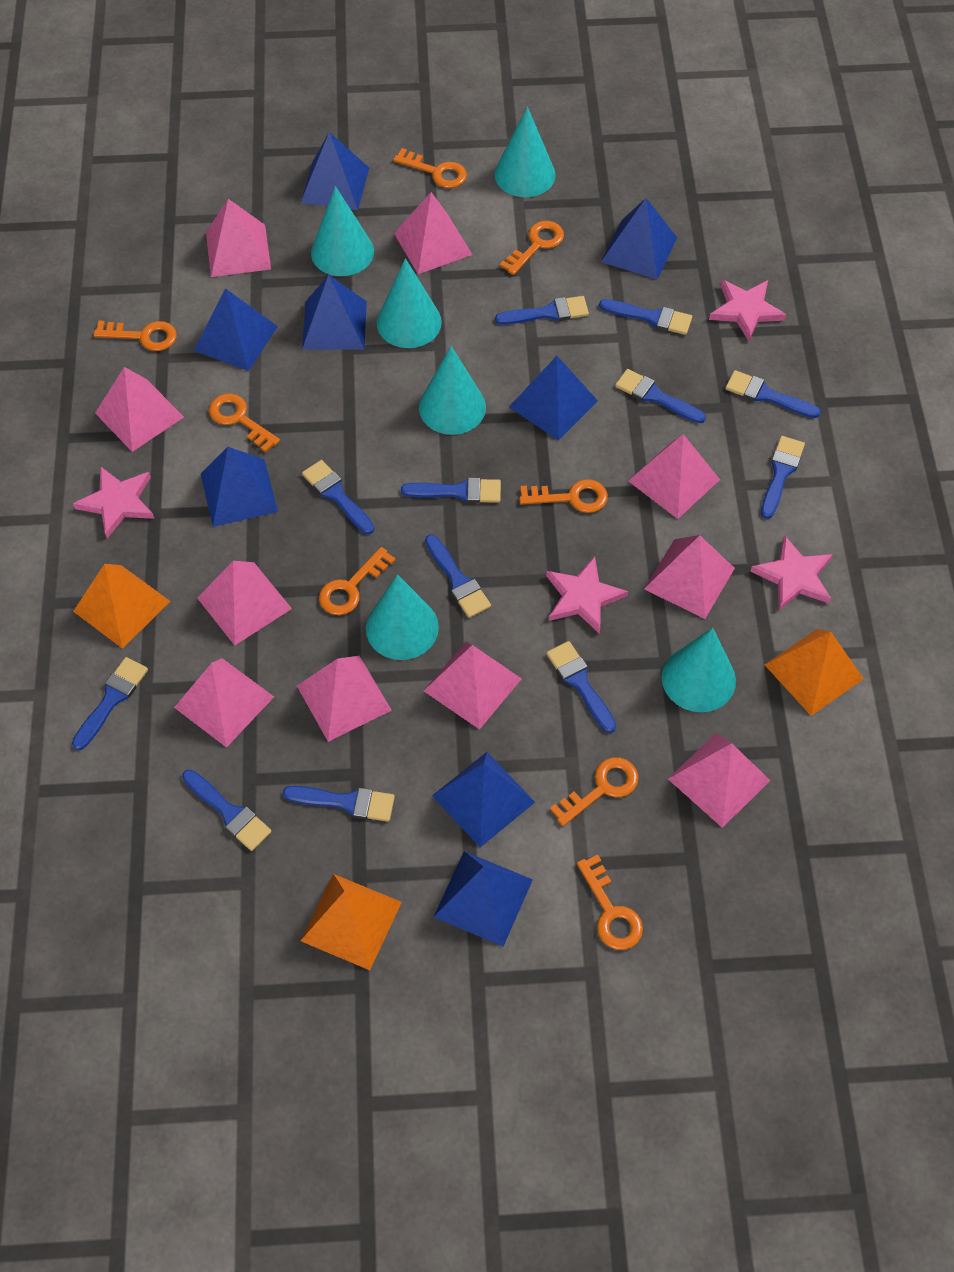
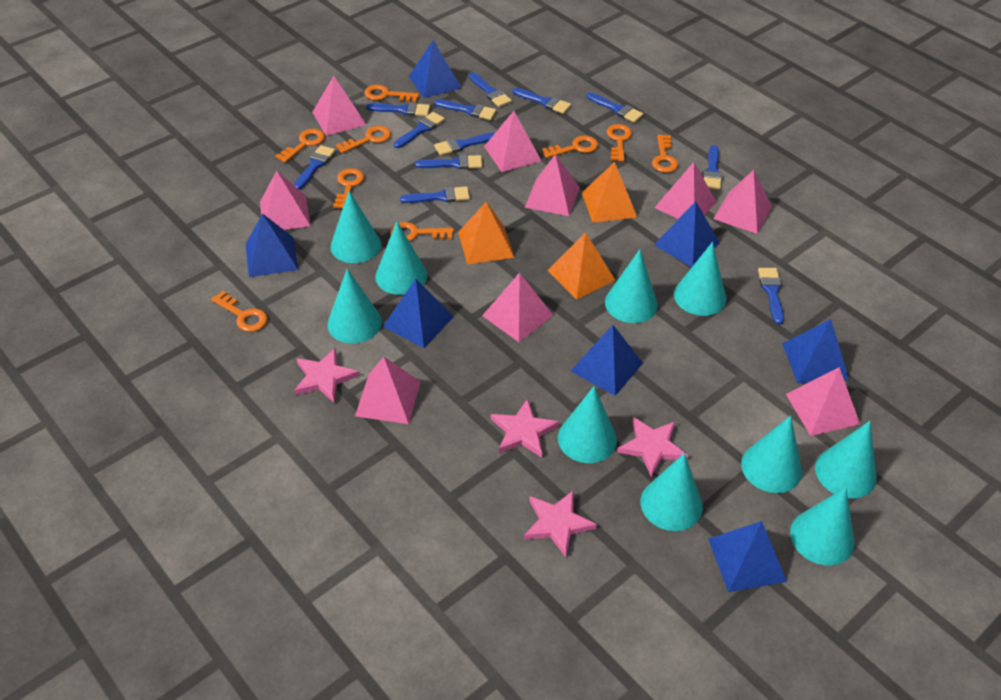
blue pyramid: 8 -> 7
orange key: 8 -> 9
pink pyramid: 10 -> 9
turquoise cone: 6 -> 10

